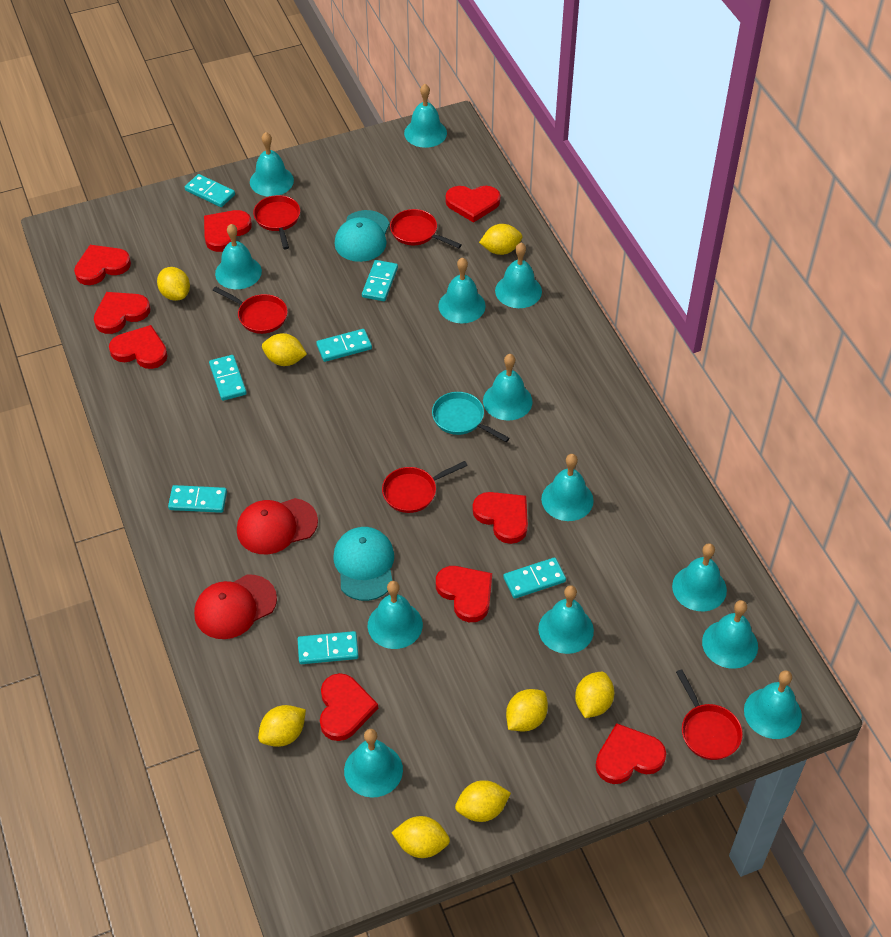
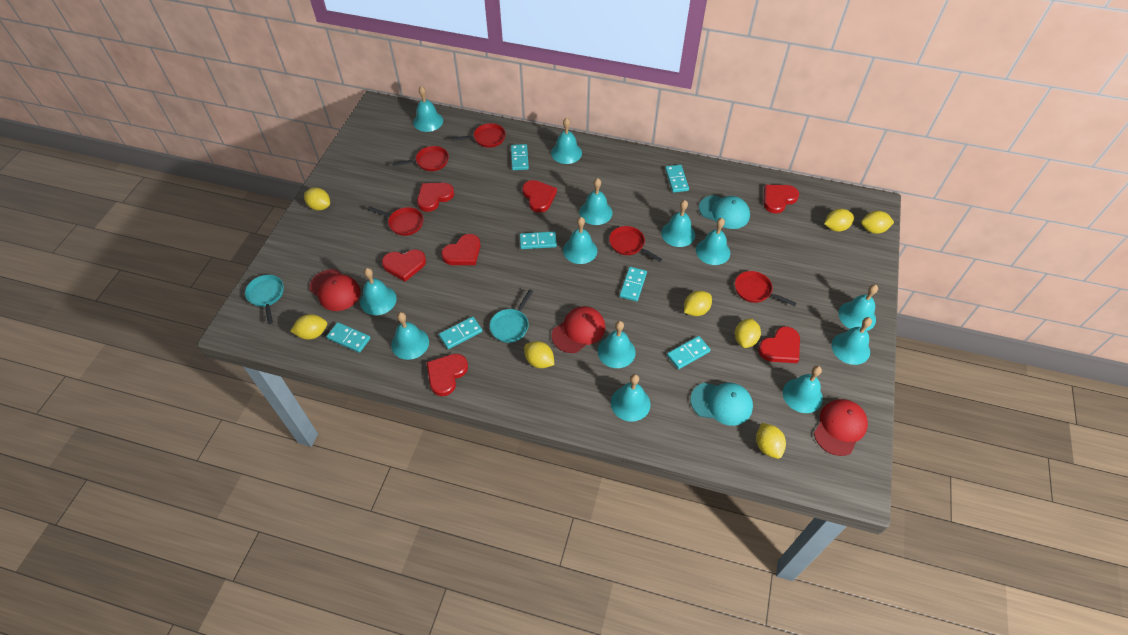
red cap: 2 -> 3
red heart: 9 -> 7
turquoise pan: 1 -> 2

